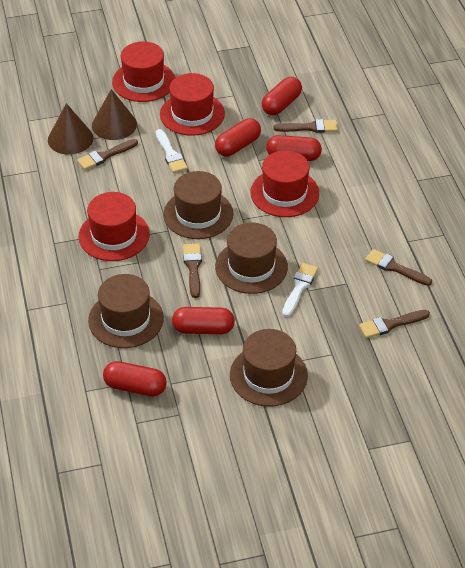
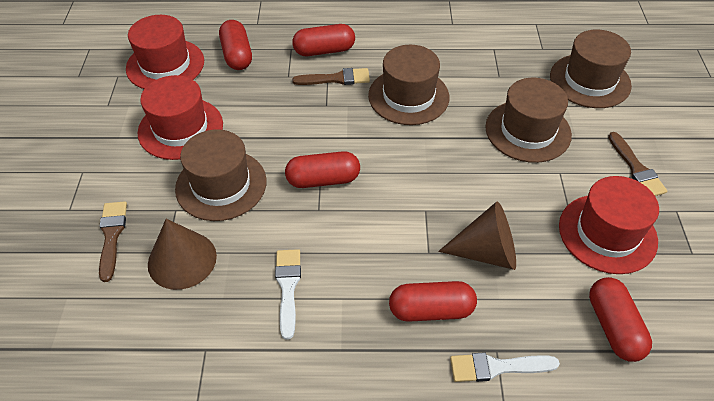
brown brush: 5 -> 3
red hat: 4 -> 3

